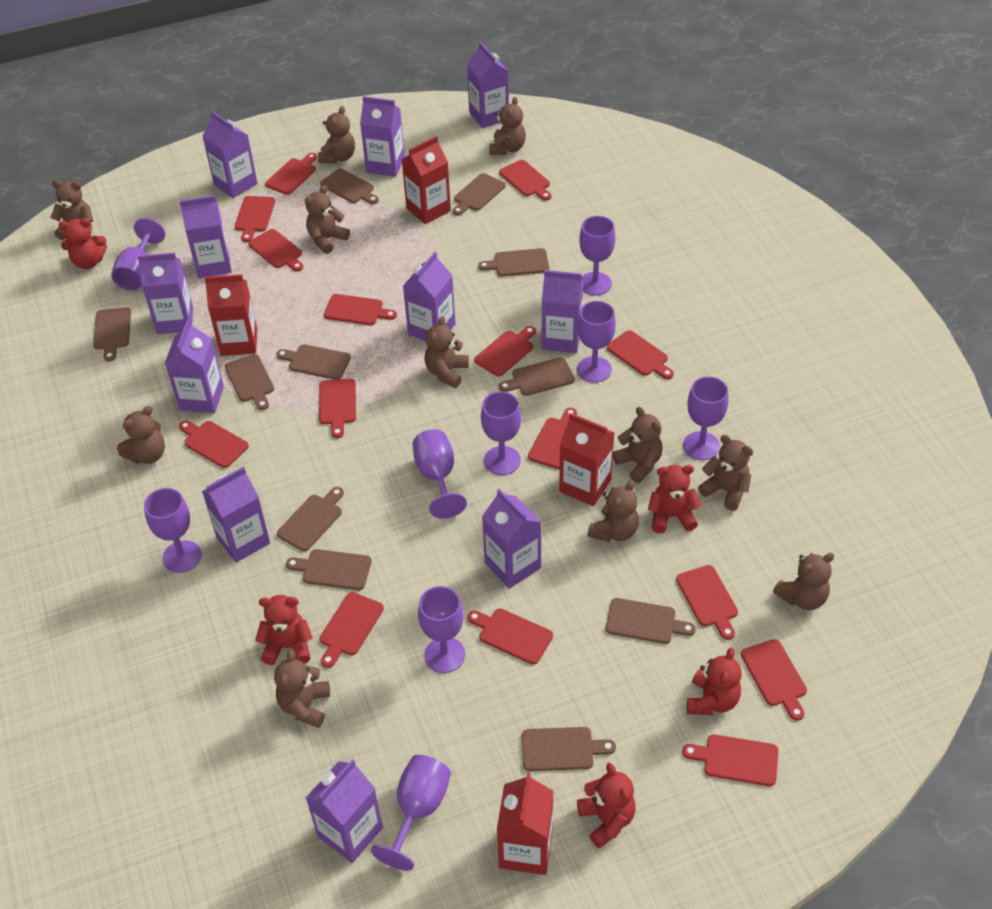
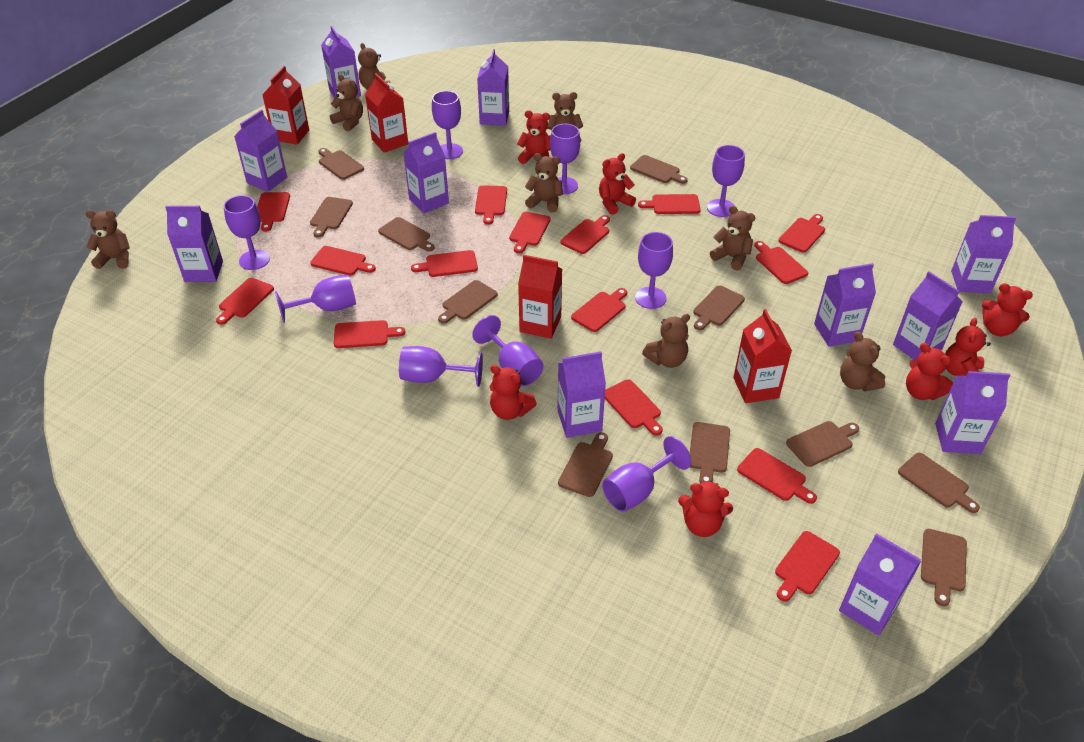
brown teddy bear: 11 -> 8
red teddy bear: 5 -> 7

